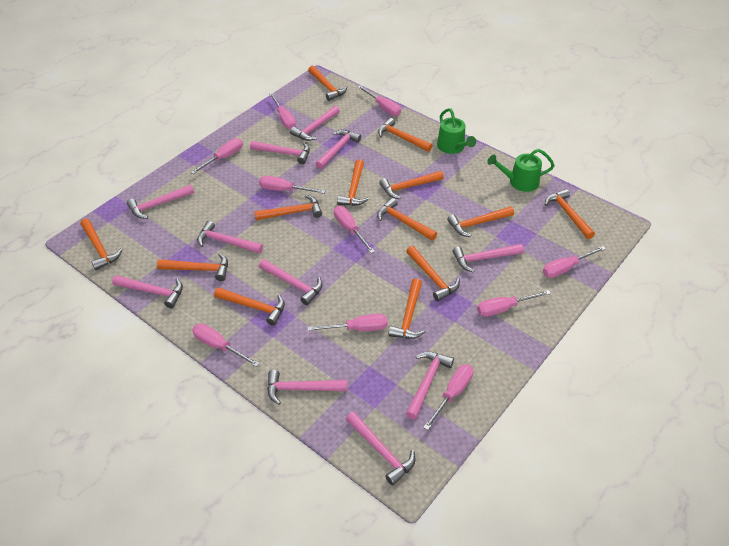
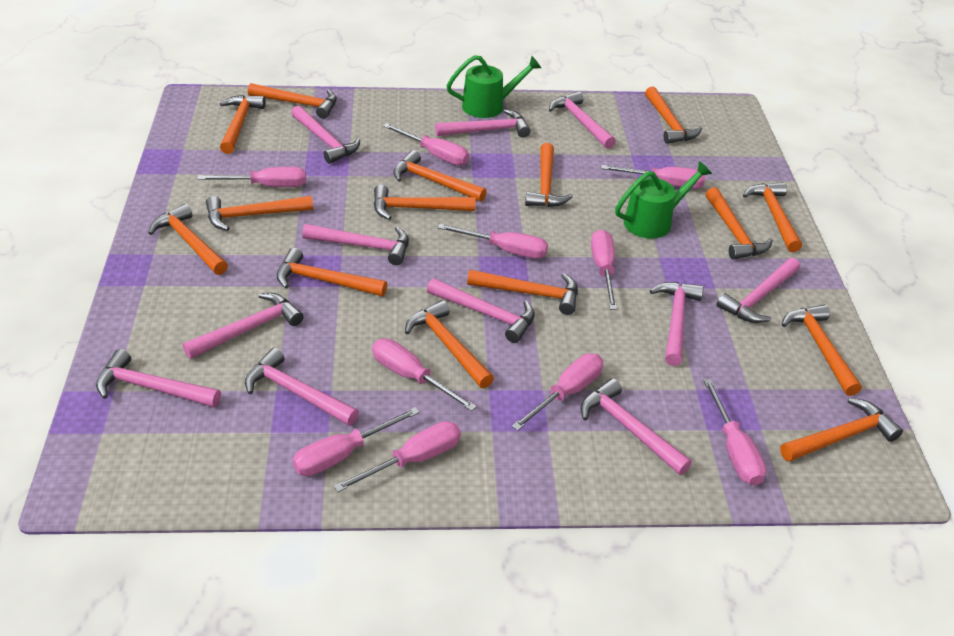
orange hammer: 13 -> 15

